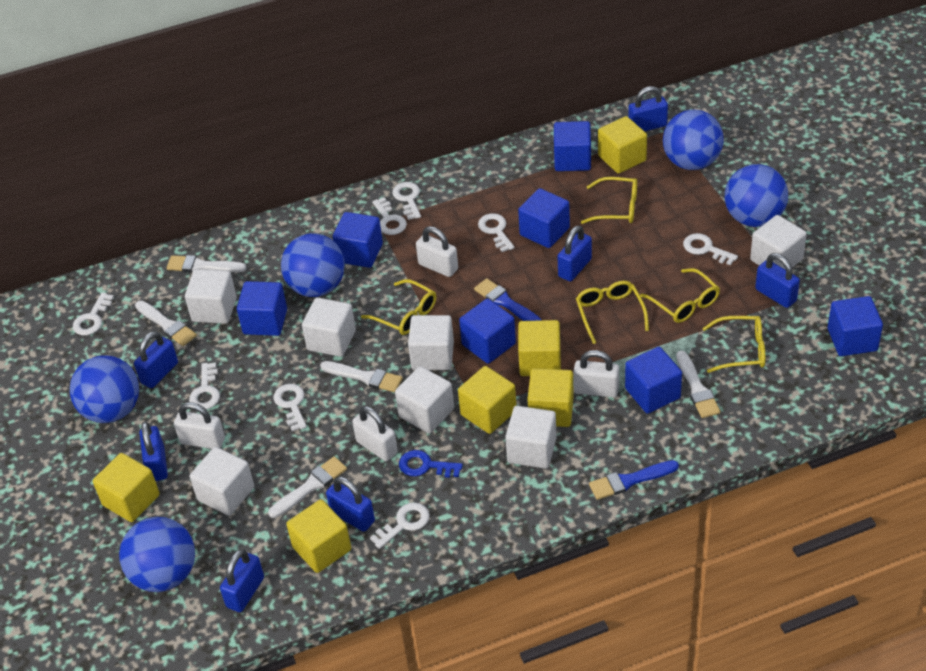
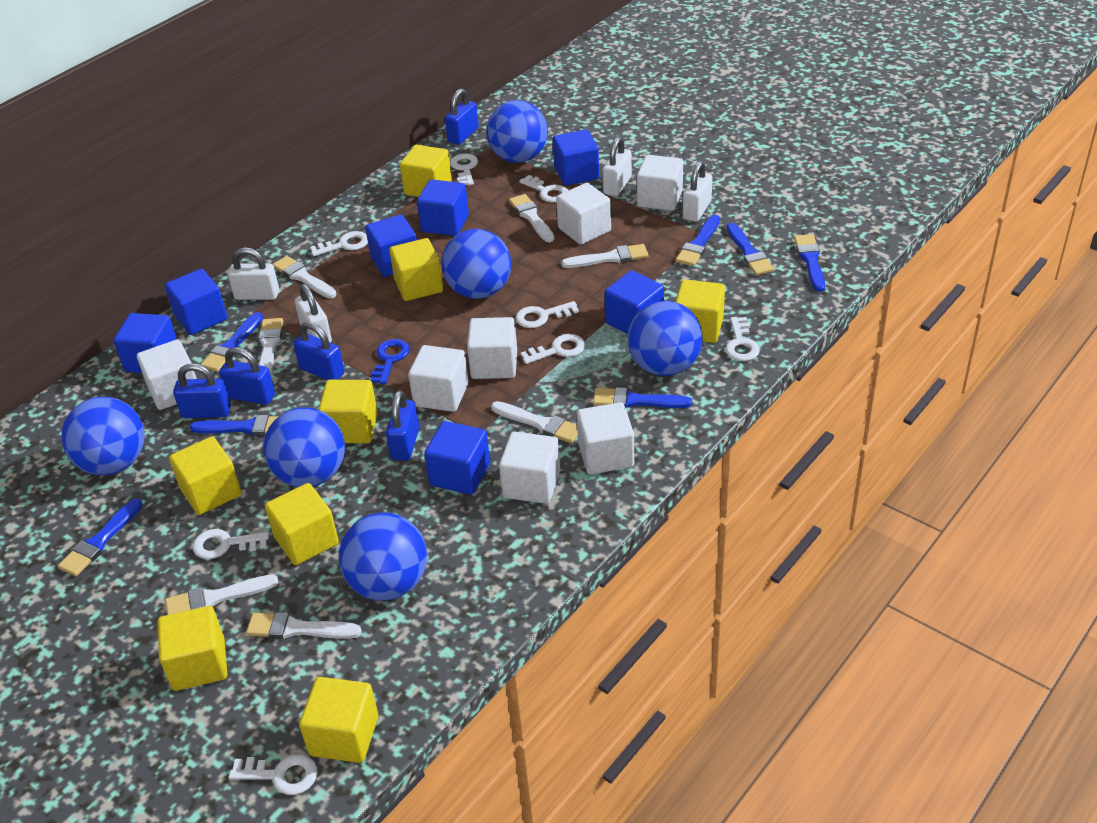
blue ball: 5 -> 6
blue brush: 2 -> 7
blue padlock: 7 -> 5
white brush: 5 -> 7
yellow cube: 6 -> 8
yellow glasses: 5 -> 0

